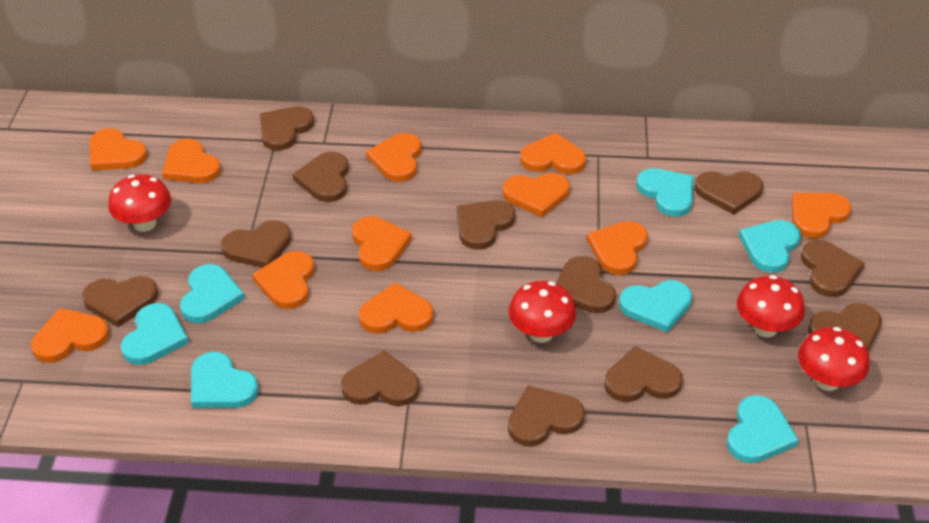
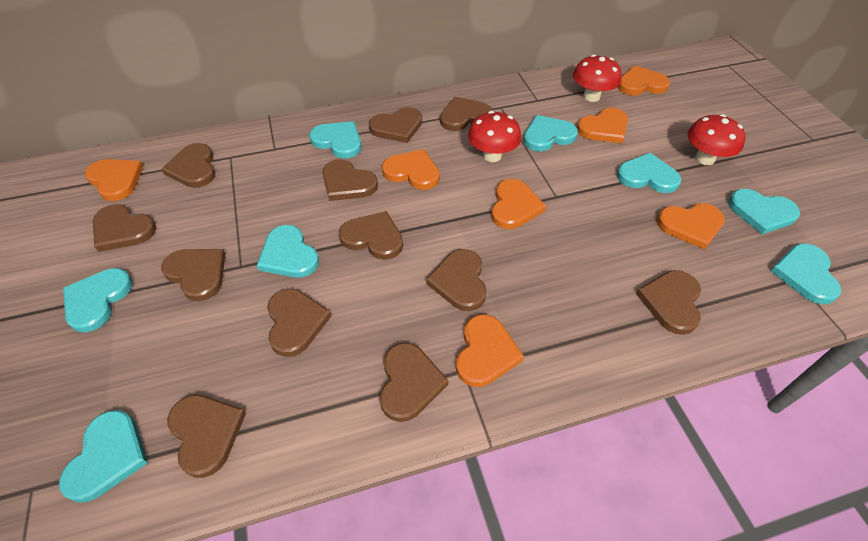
orange heart: 11 -> 7
red mushroom: 4 -> 3
turquoise heart: 7 -> 8

